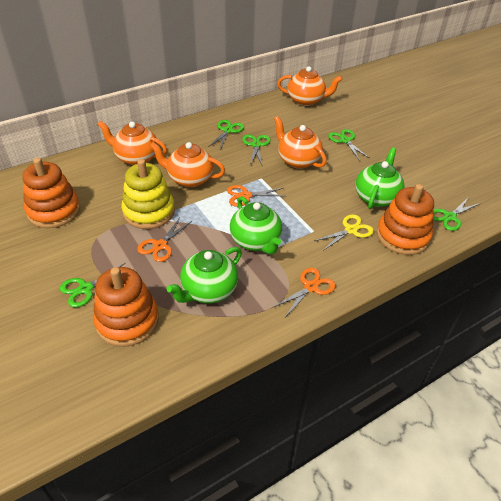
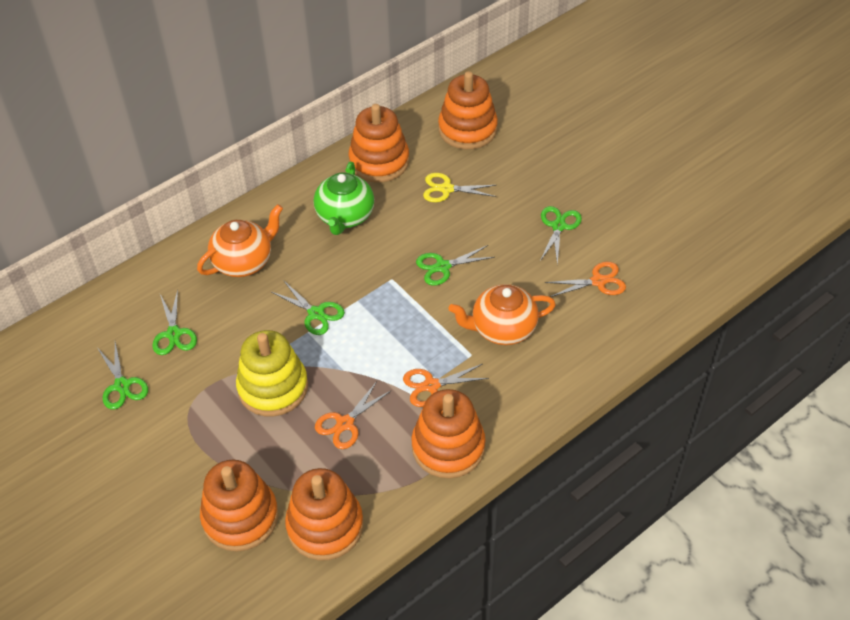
green teapot: 3 -> 1
orange stacking toy: 3 -> 5
orange teapot: 4 -> 2

